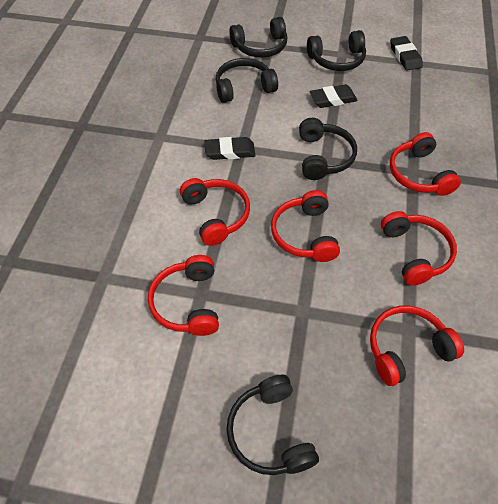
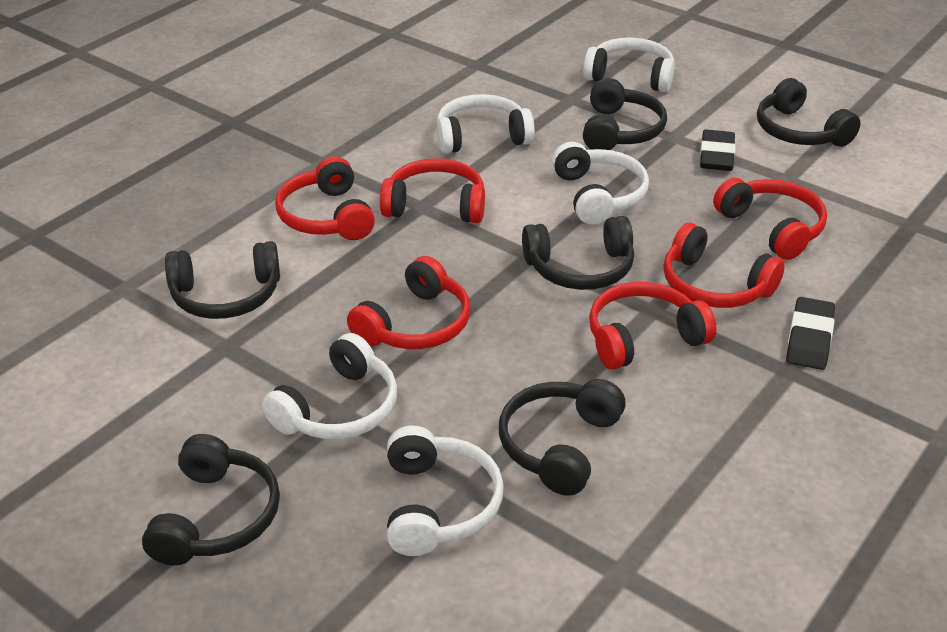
black eraser: 3 -> 2
black headphones: 5 -> 6
white headphones: 0 -> 5

